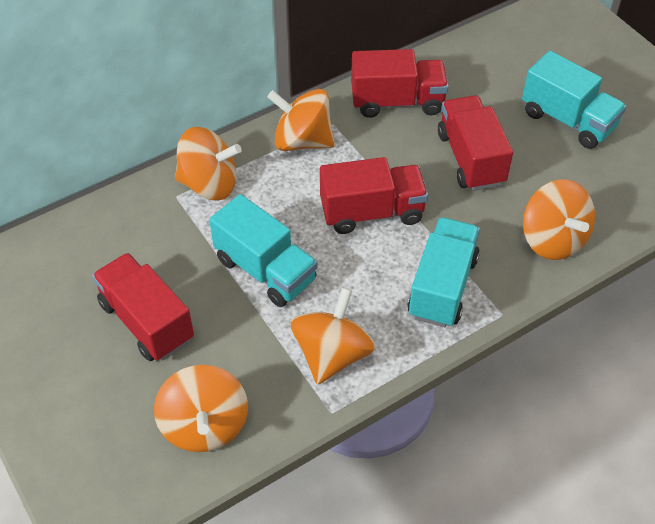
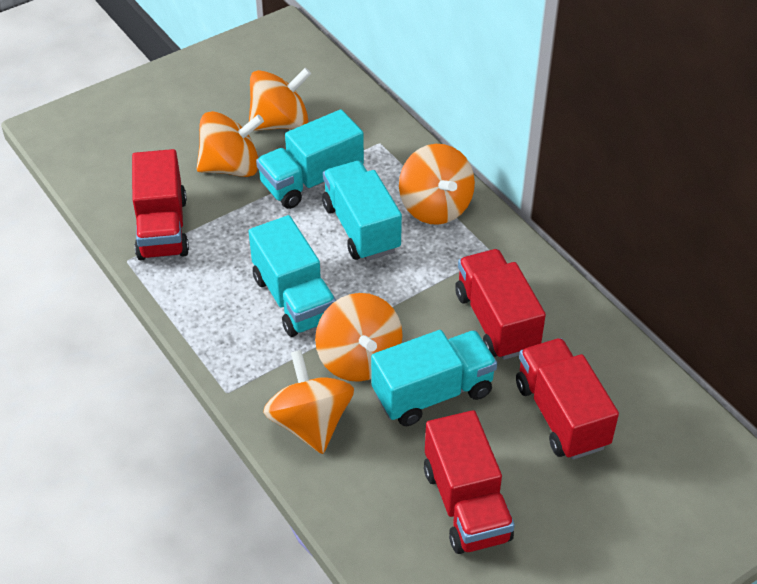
turquoise truck: 3 -> 4

